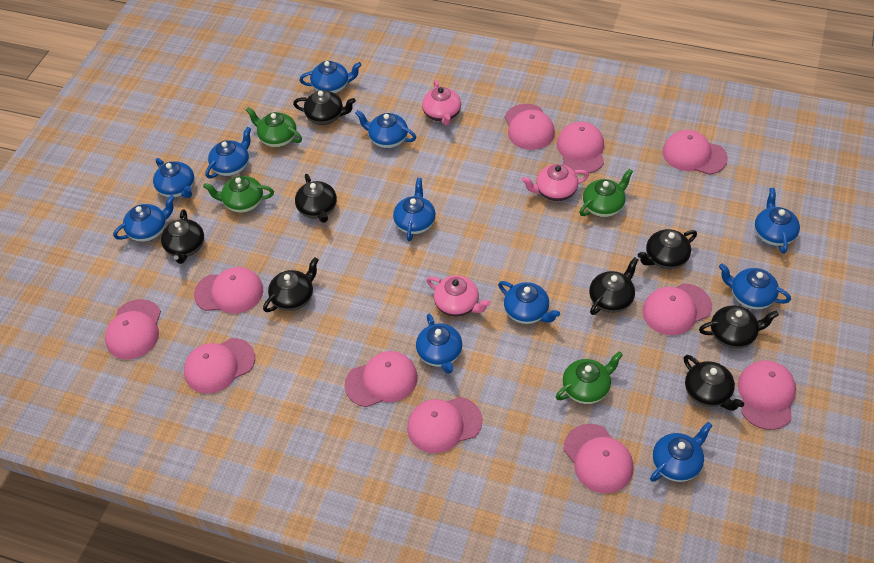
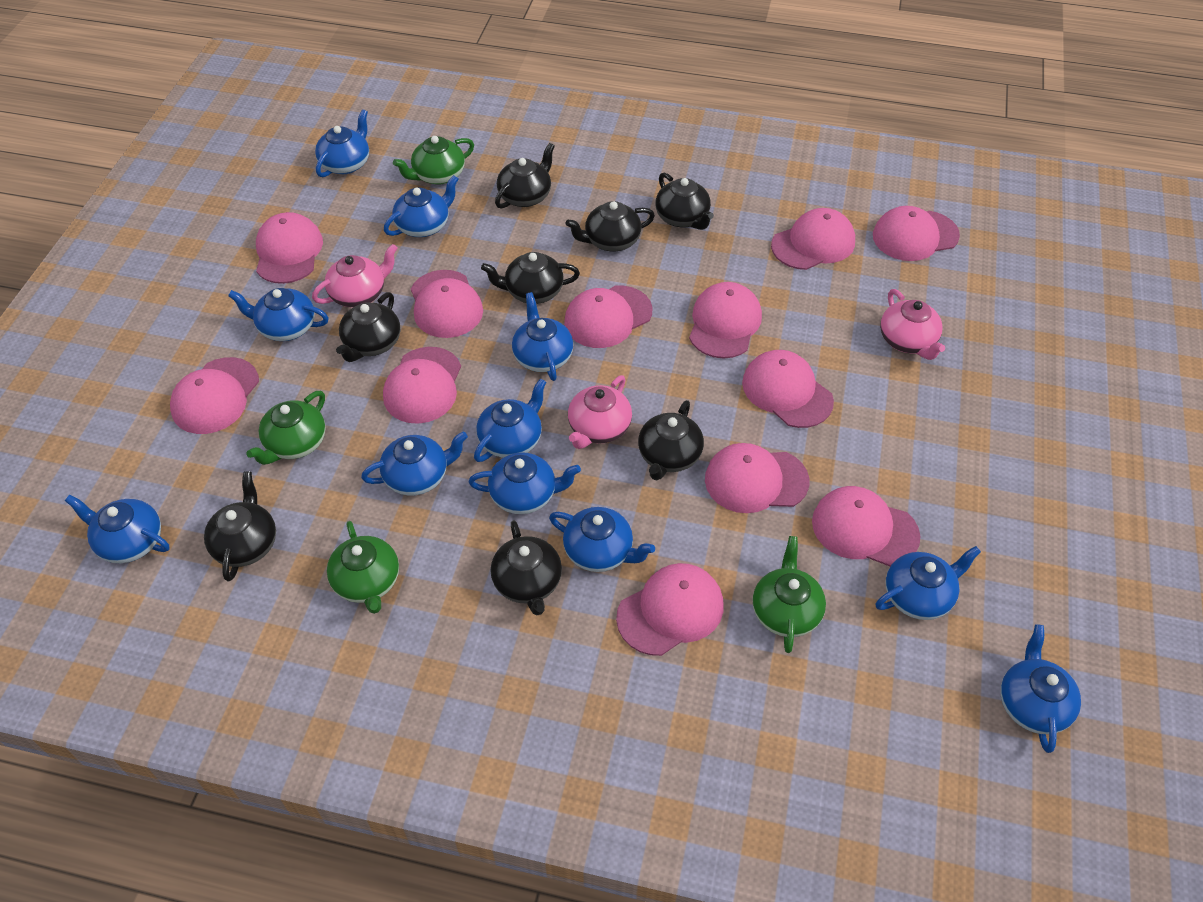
pink cap: 11 -> 12

